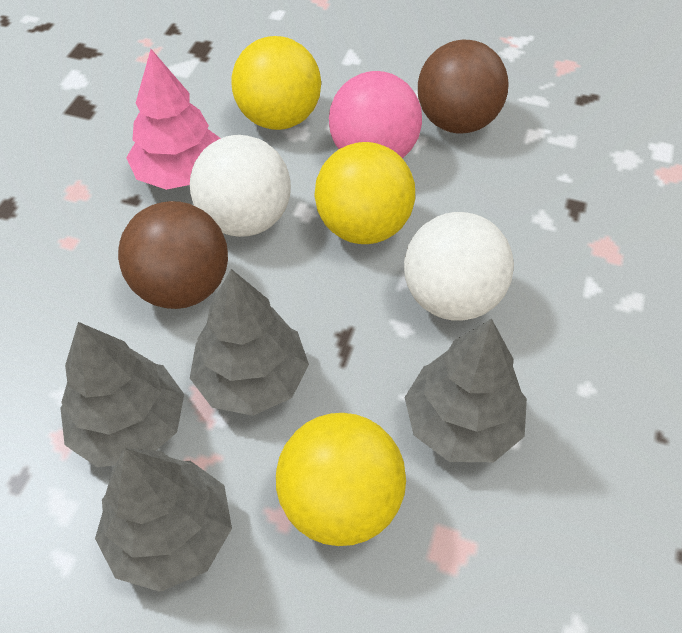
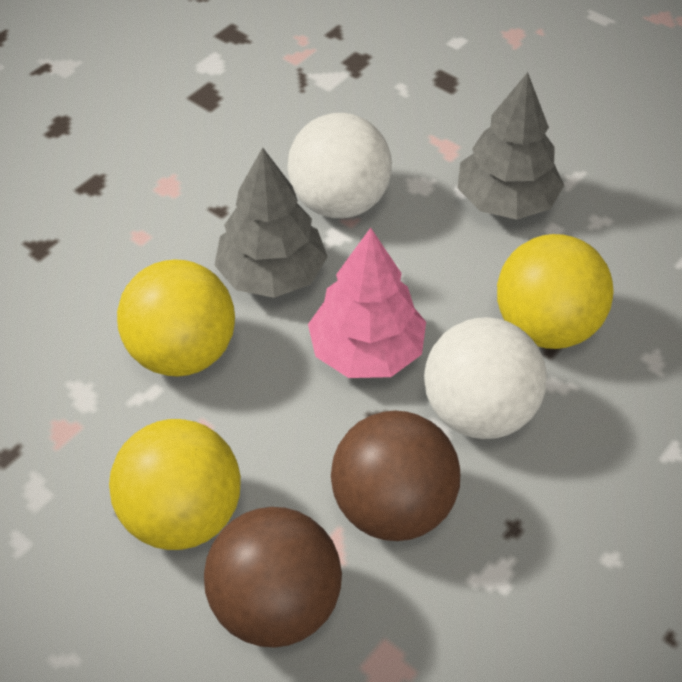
grey tree: 4 -> 2
pink ball: 1 -> 0

